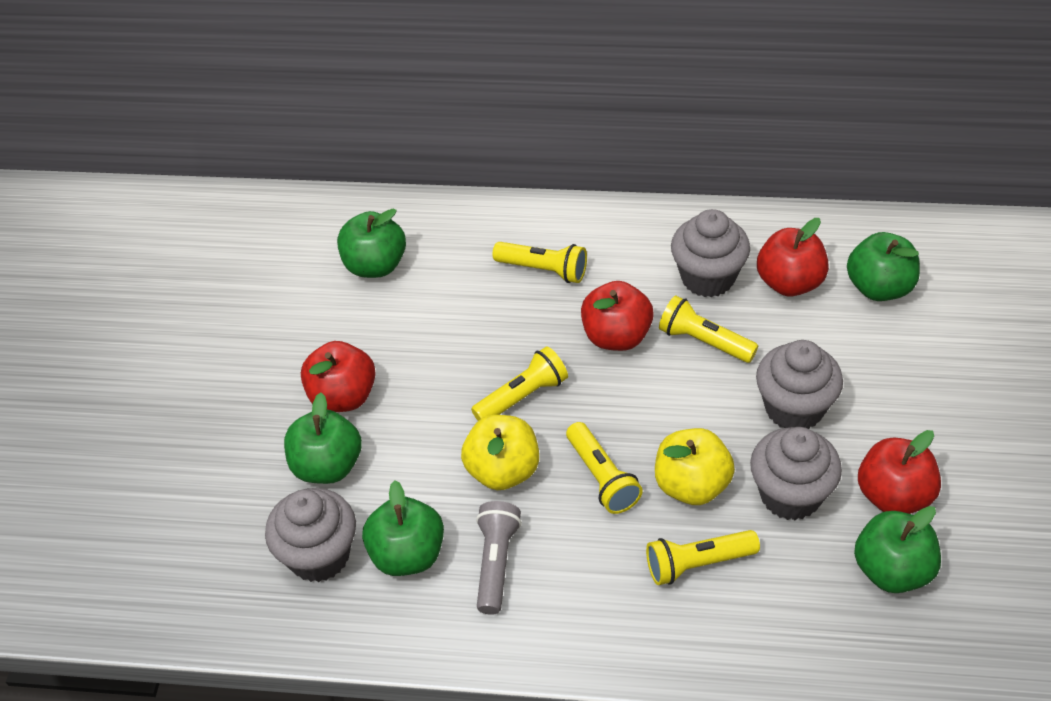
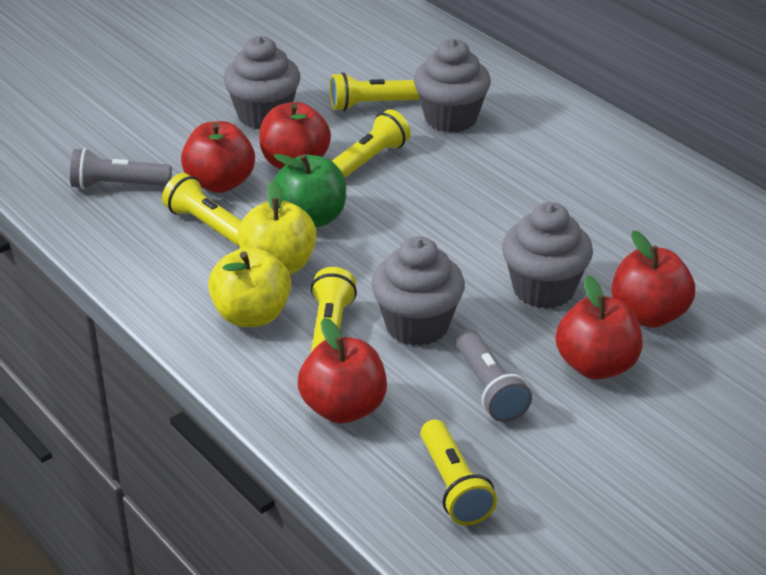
green apple: 5 -> 1
grey flashlight: 1 -> 2
red apple: 4 -> 5

